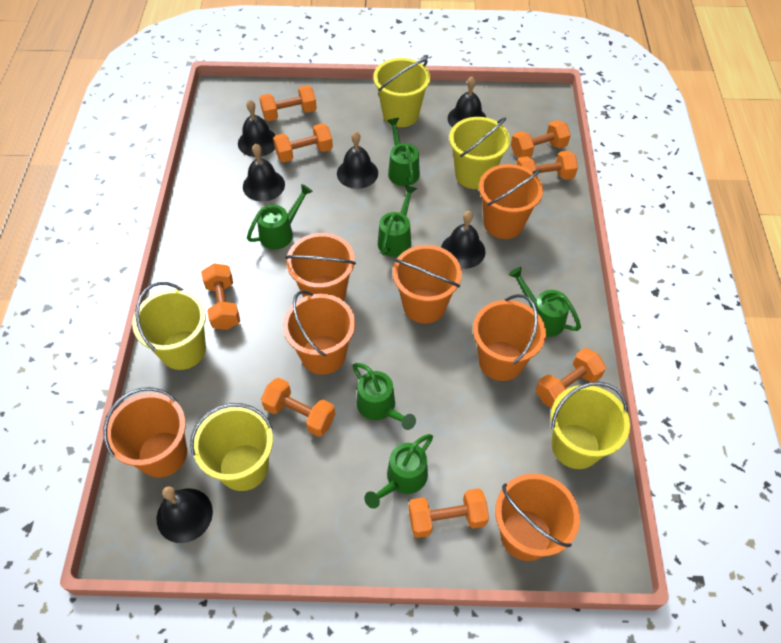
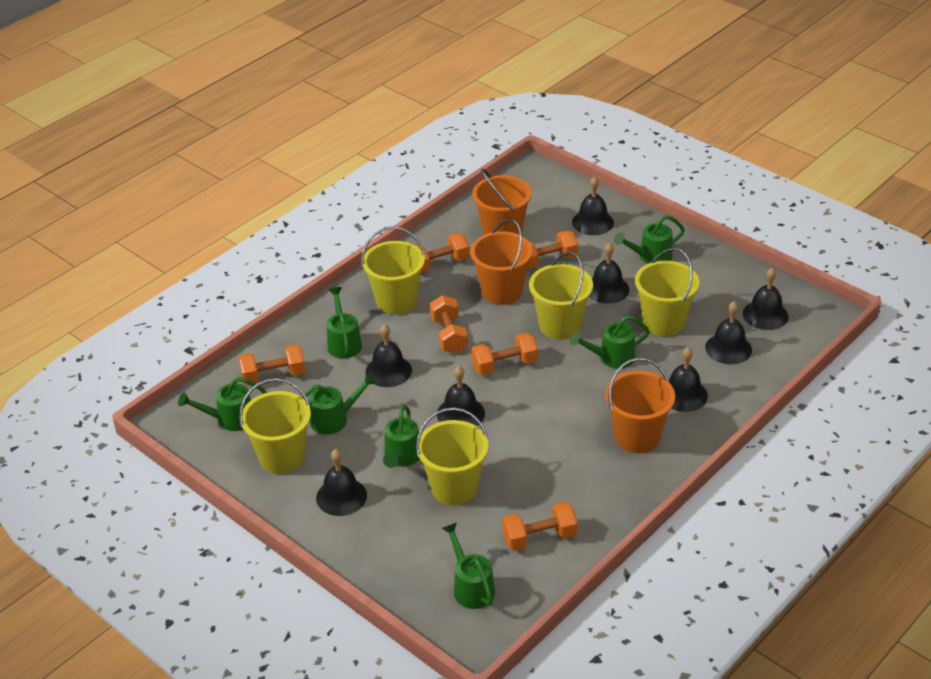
black bell: 6 -> 8
green watering can: 6 -> 7
orange bucket: 7 -> 3
orange dumbbell: 8 -> 6

